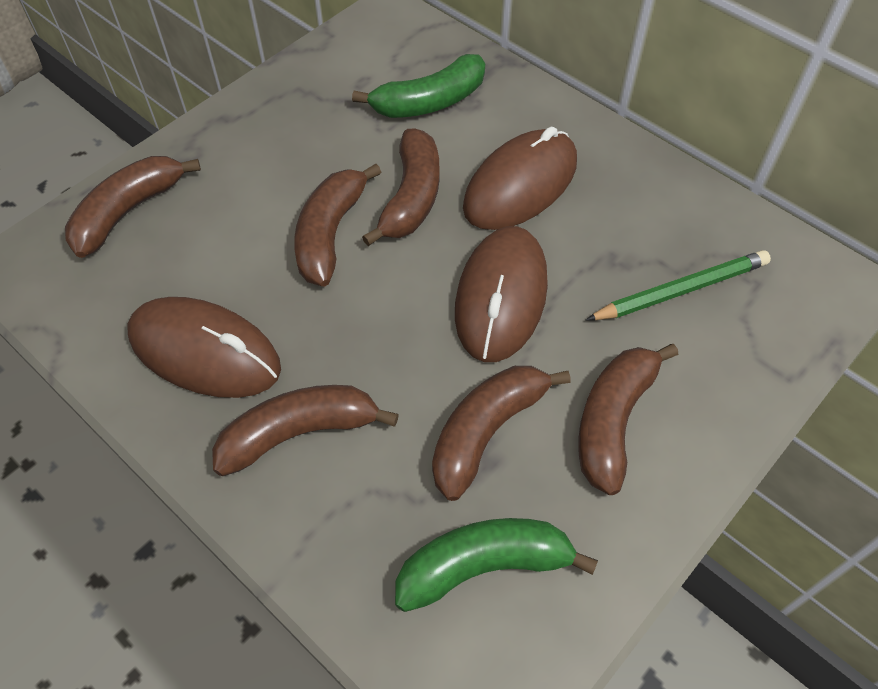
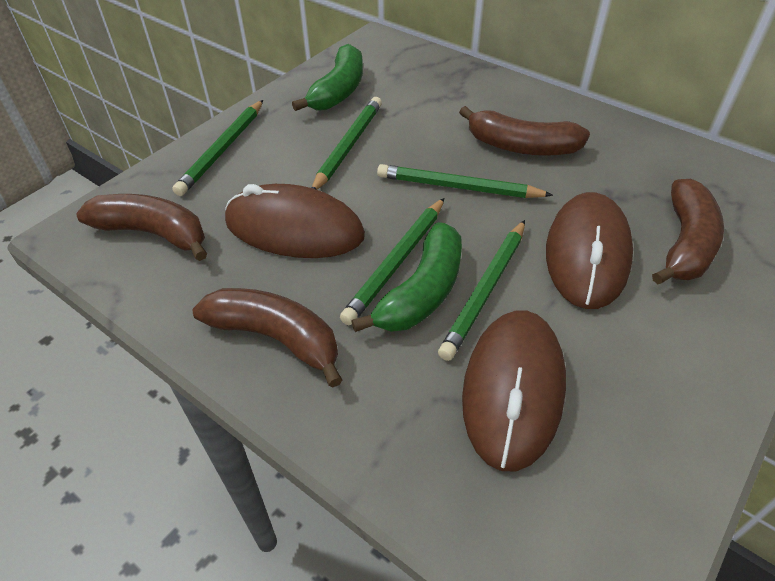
brown banana: 6 -> 4
green pencil: 1 -> 5

